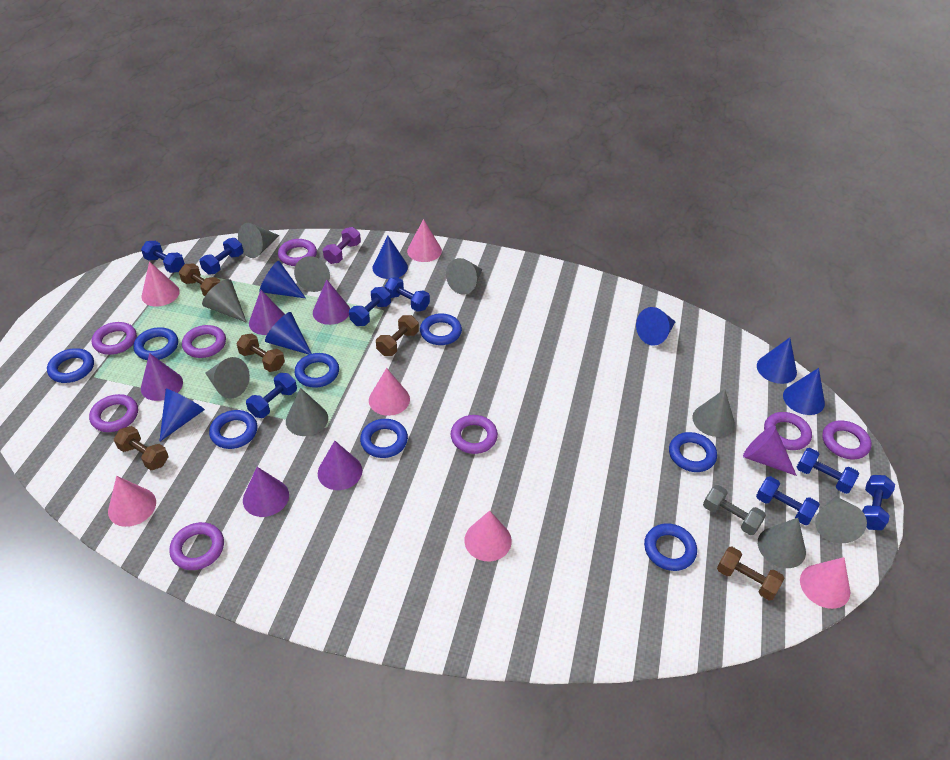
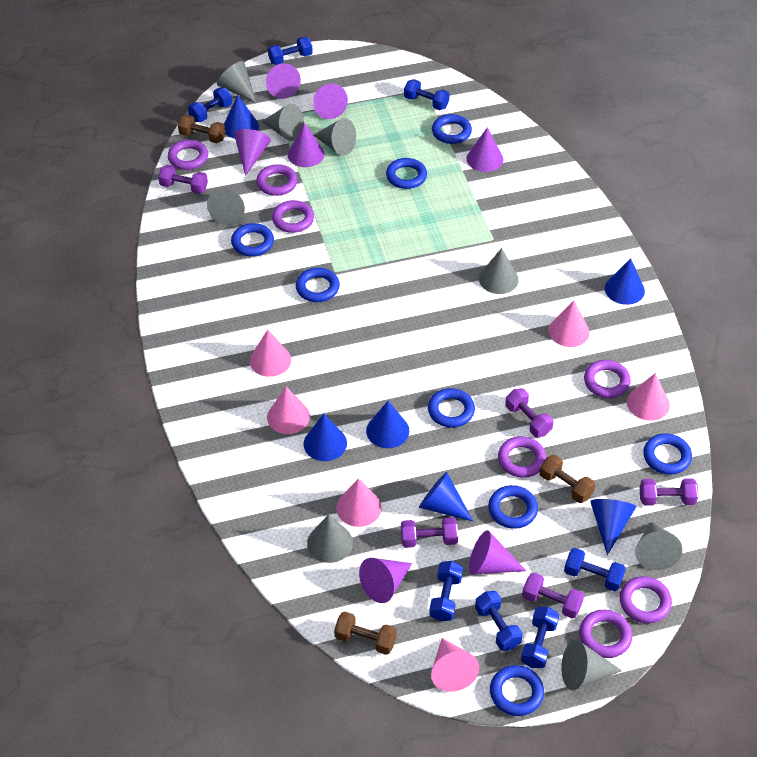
blue cone: 7 -> 6
blue dumbbell: 8 -> 7
brown dumbbell: 5 -> 3
grey cone: 9 -> 8
grey dumbbell: 1 -> 0
purple cone: 6 -> 7
purple dumbbell: 1 -> 5
purple ring: 8 -> 7

